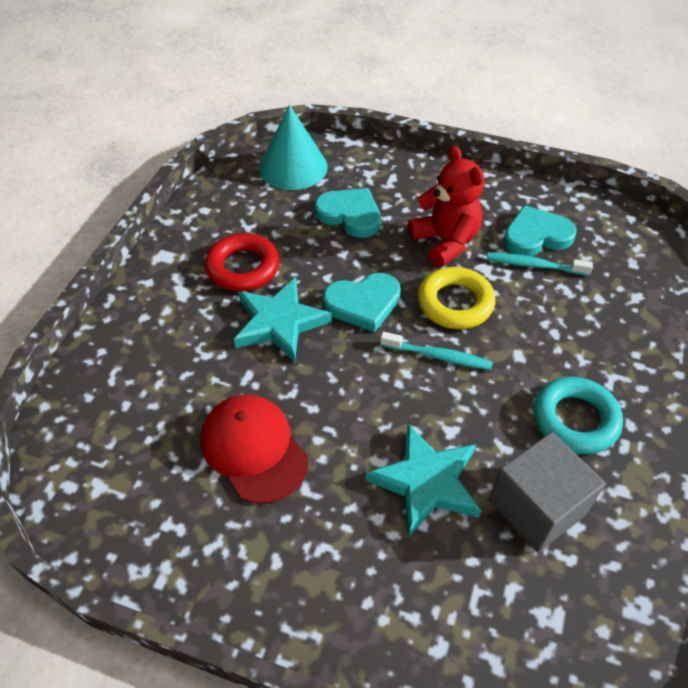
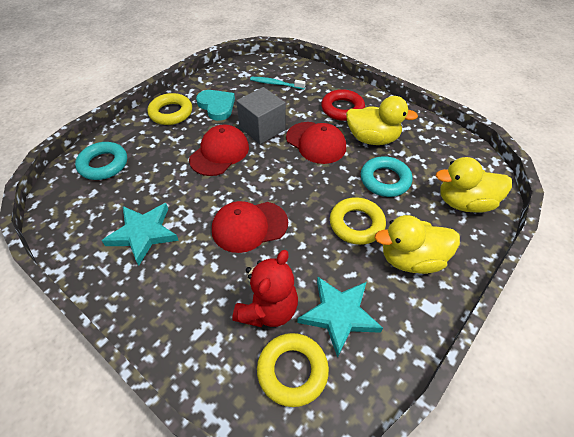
red cap: 1 -> 3
turquoise cone: 1 -> 0
turquoise heart: 3 -> 1
turquoise ring: 1 -> 2
turquoise toothbrush: 2 -> 1
yellow duck: 0 -> 3
yellow ring: 1 -> 3

